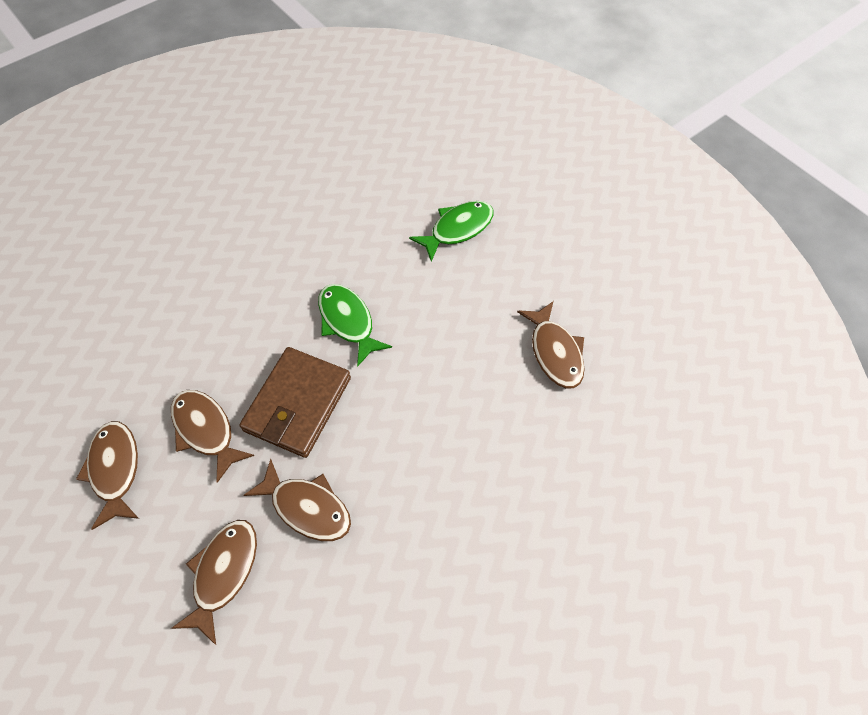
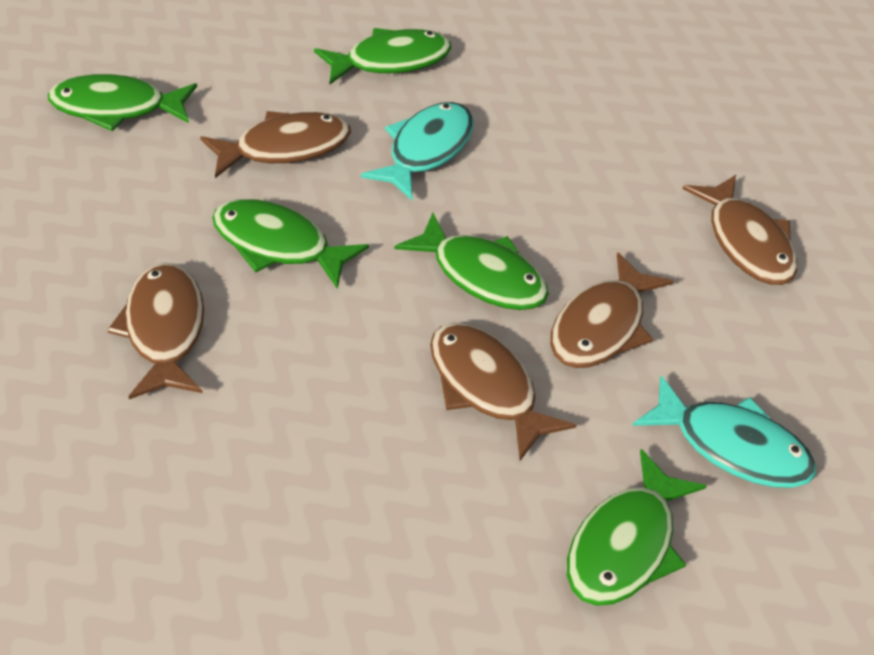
brown wallet: 1 -> 0
green fish: 2 -> 5
turquoise fish: 0 -> 2

